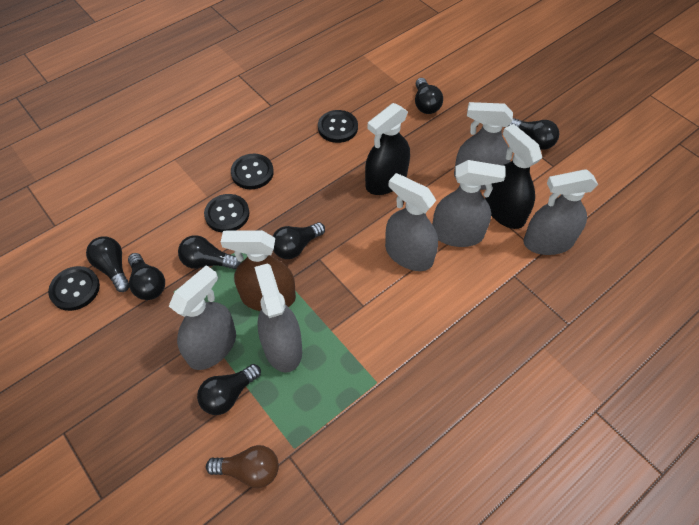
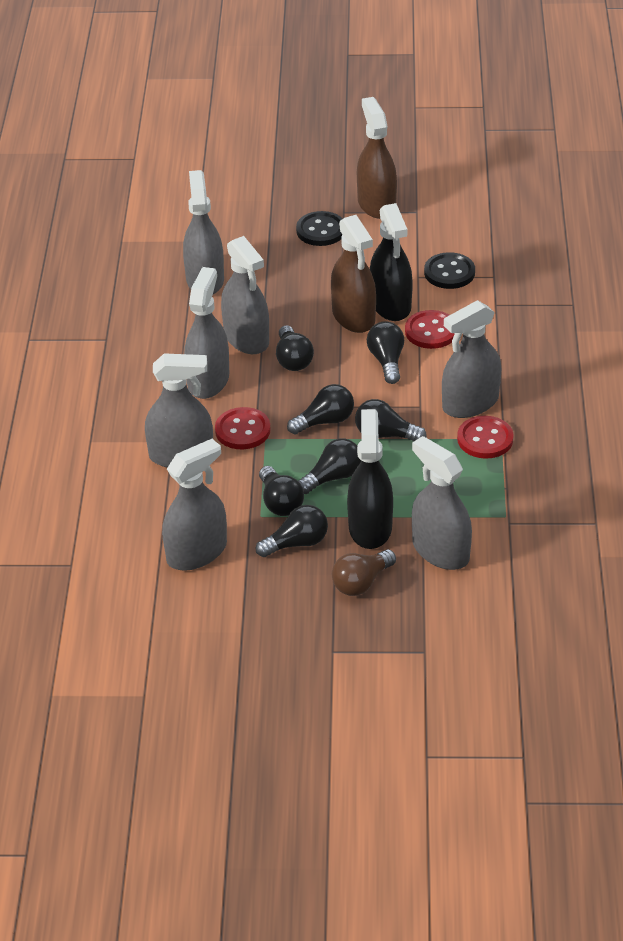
black button: 4 -> 2
brown spray bottle: 1 -> 2
grey spray bottle: 6 -> 7
red button: 0 -> 3

